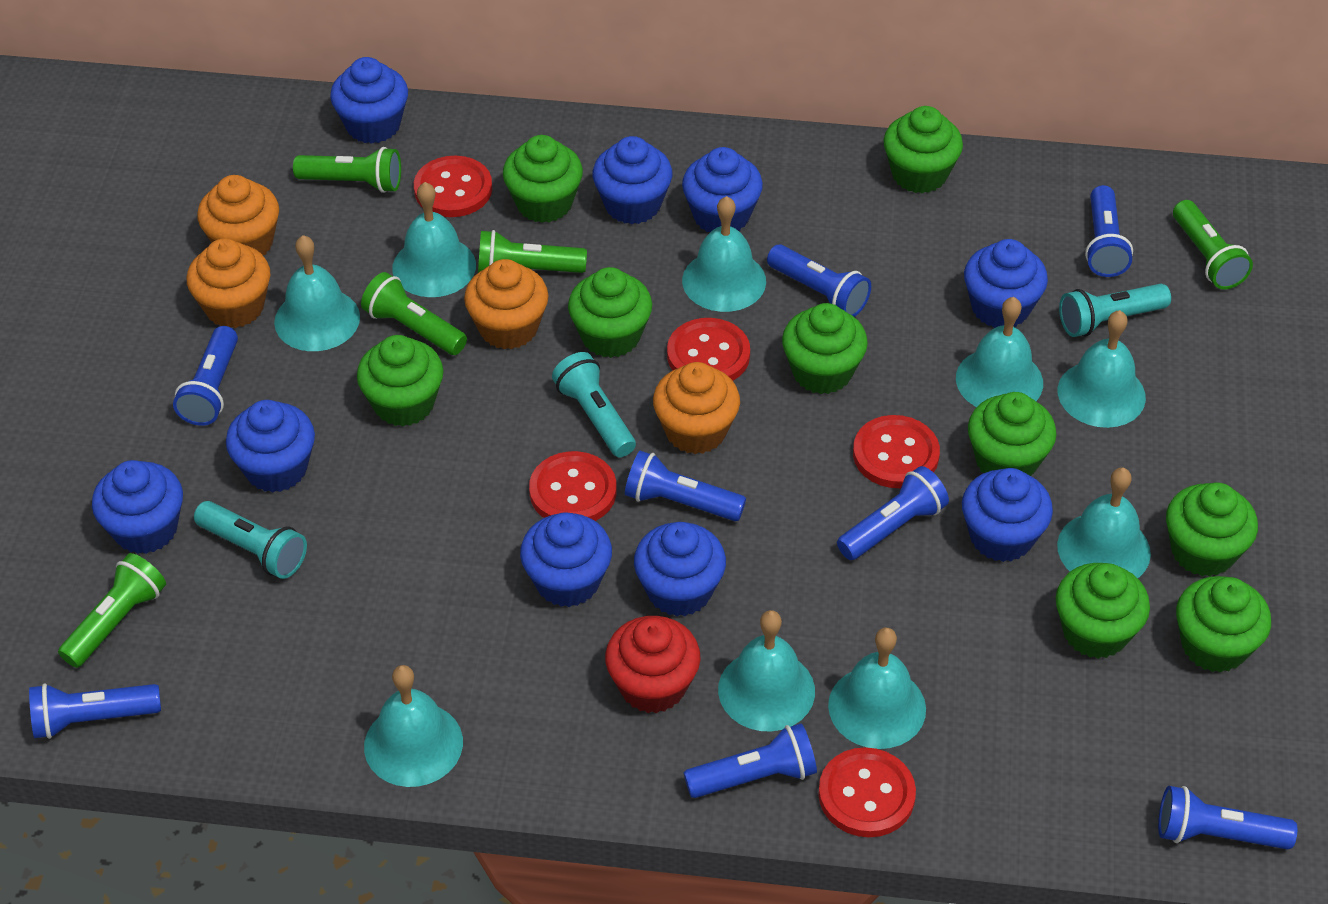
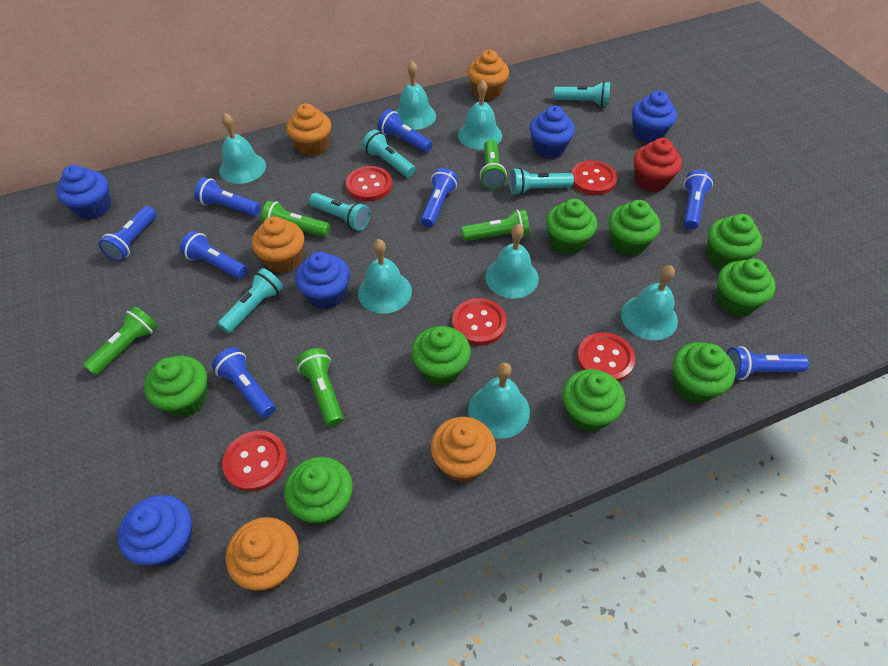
blue cupcake: 9 -> 5
orange cupcake: 4 -> 5
turquoise bell: 9 -> 7
turquoise flashlight: 3 -> 5

